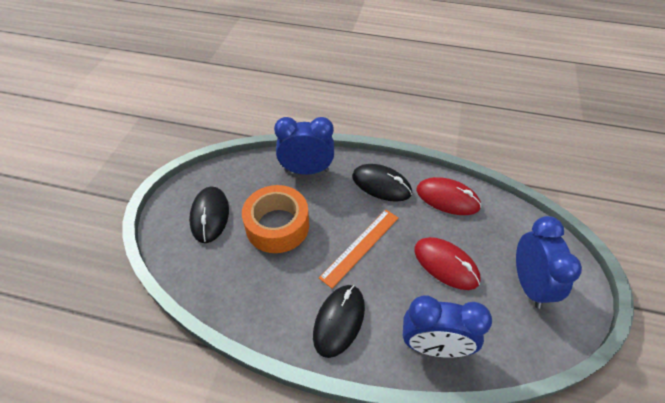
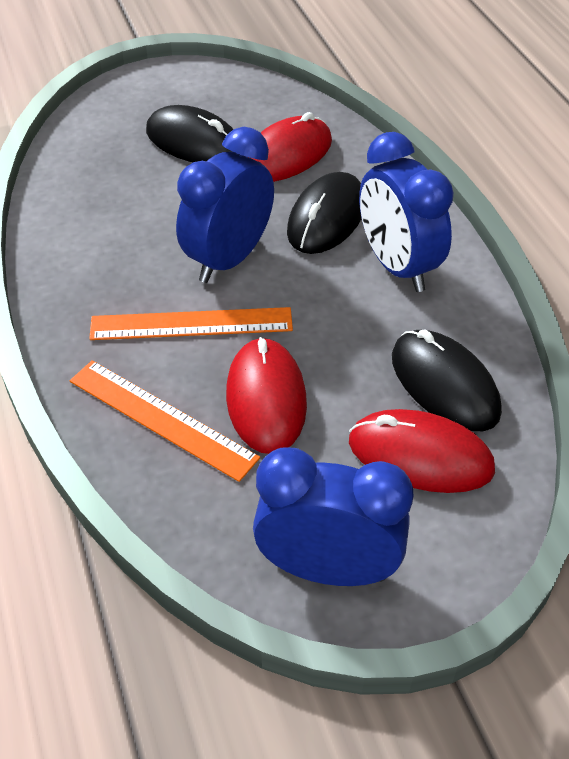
orange ruler: 1 -> 2
orange tape: 1 -> 0
red mouse: 2 -> 3

